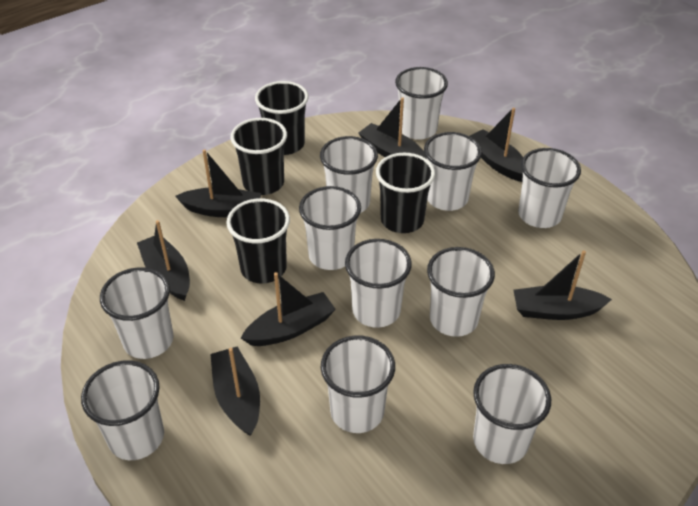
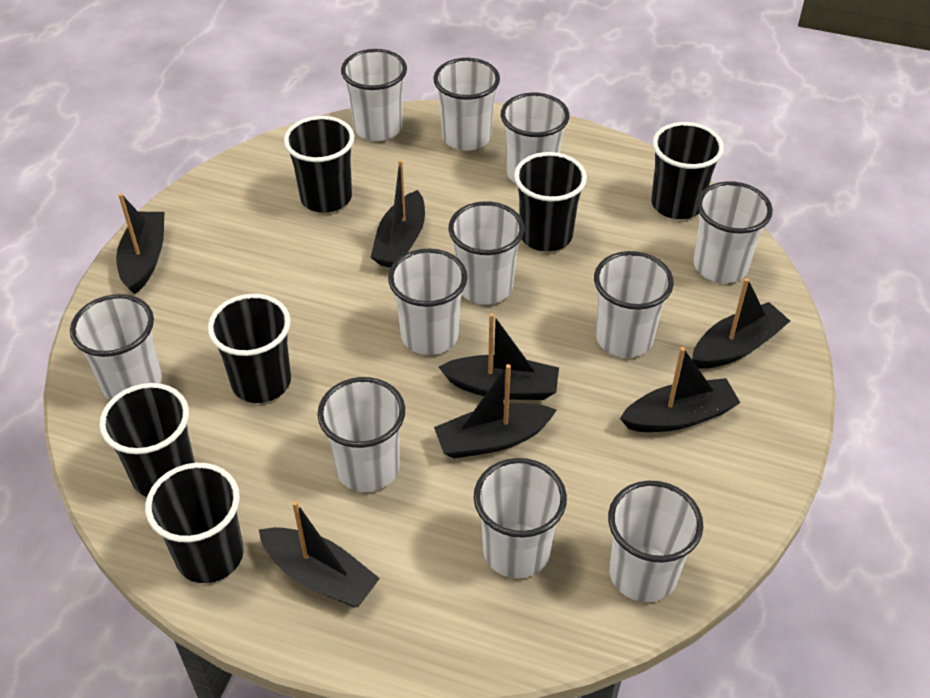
black cup: 4 -> 6

